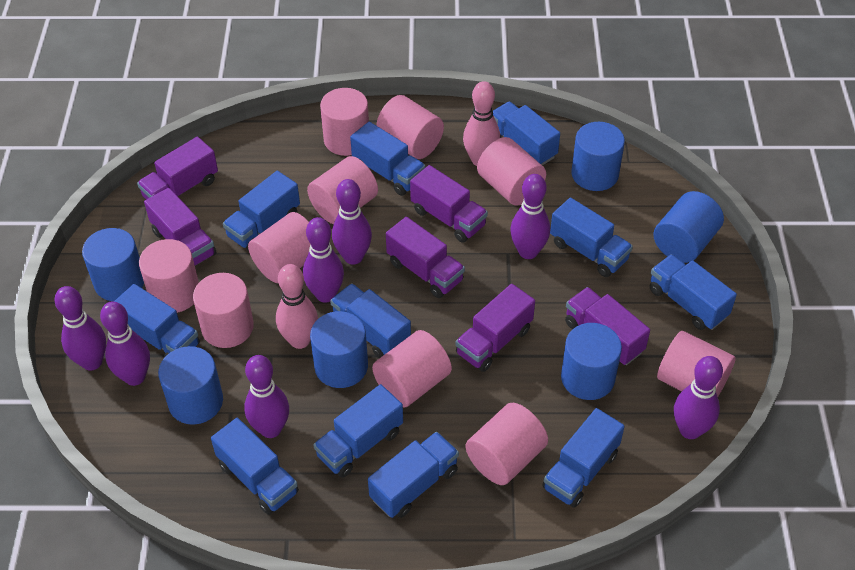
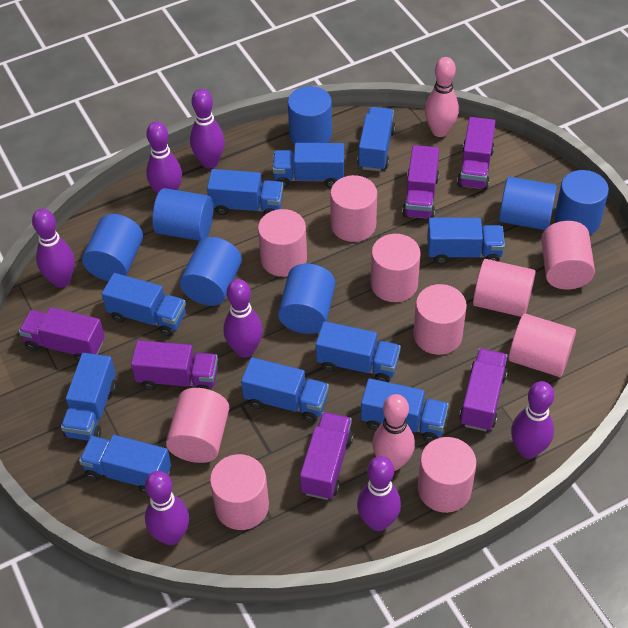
blue cylinder: 6 -> 7
blue truck: 11 -> 10

